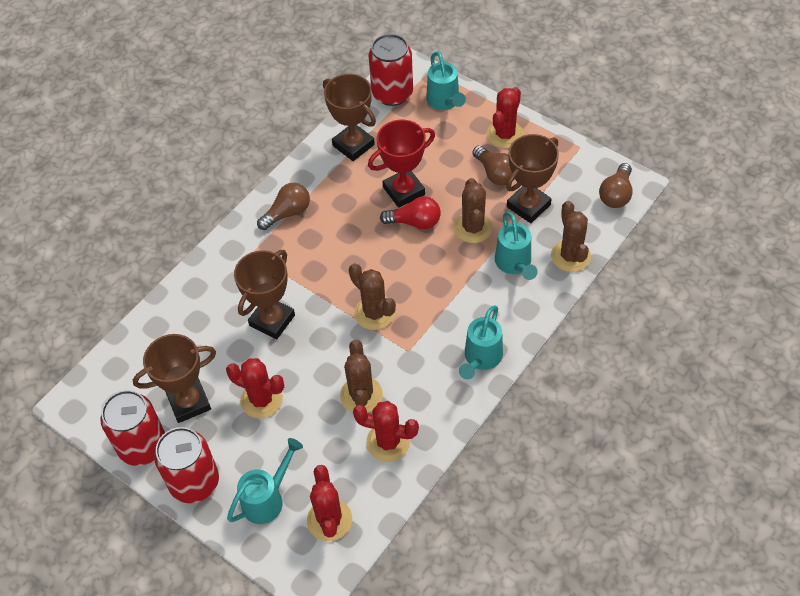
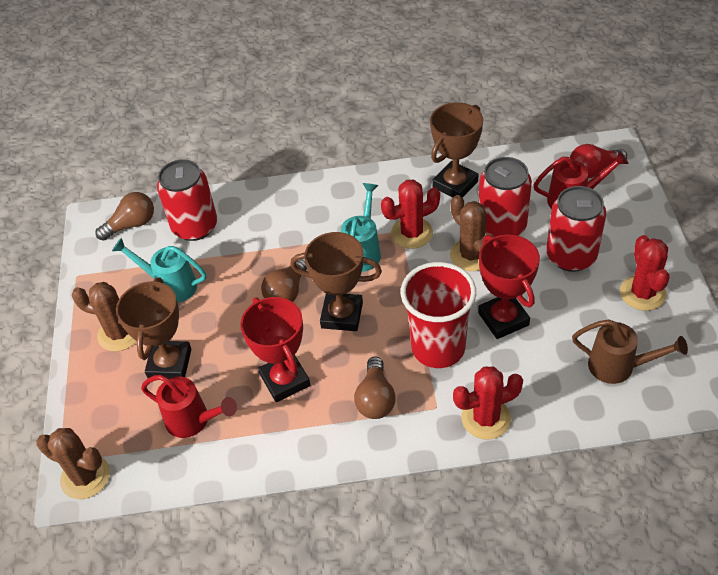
brown cactus: 4 -> 3
brown trophy: 4 -> 3
brown watering can: 0 -> 1
red cactus: 4 -> 3
red cup: 0 -> 1
red trophy: 1 -> 2
red watering can: 0 -> 2
turquoise watering can: 4 -> 2

